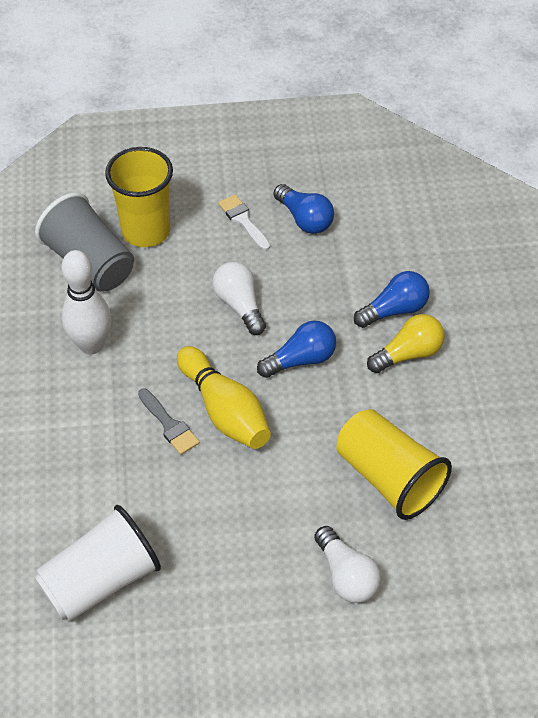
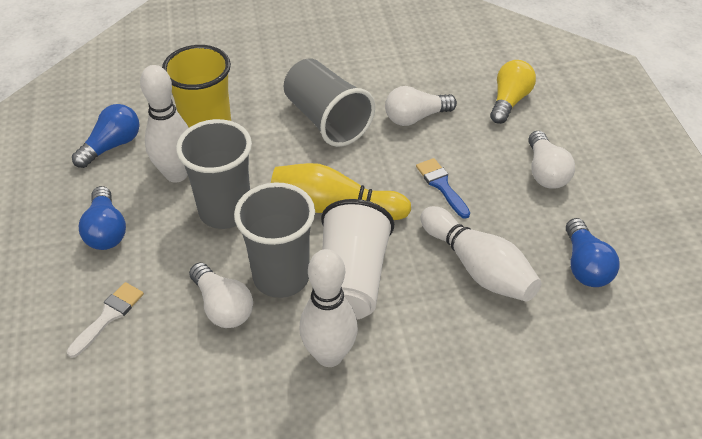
blue brush: 0 -> 1
grey brush: 1 -> 0
grey cup: 1 -> 3
white bowling pin: 1 -> 3
white light bulb: 2 -> 3
yellow cup: 2 -> 1

